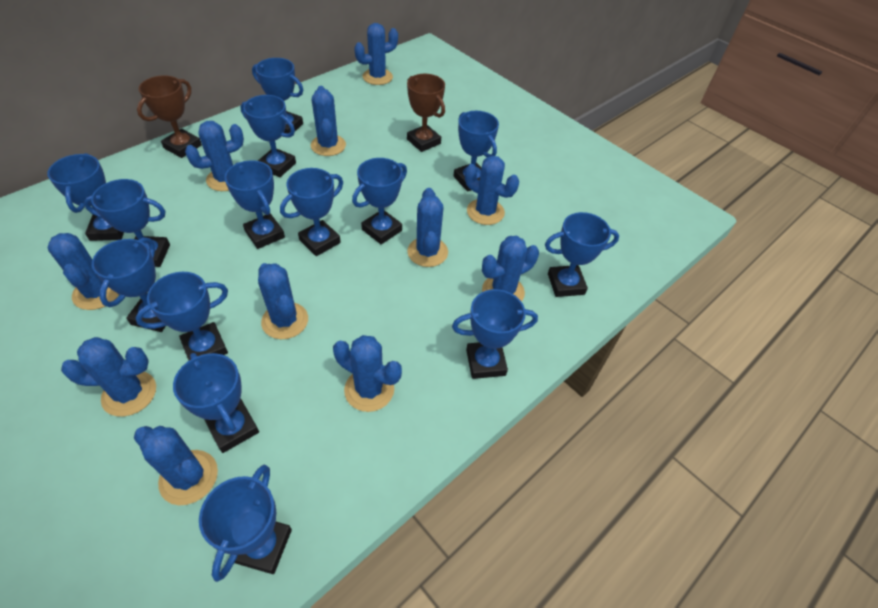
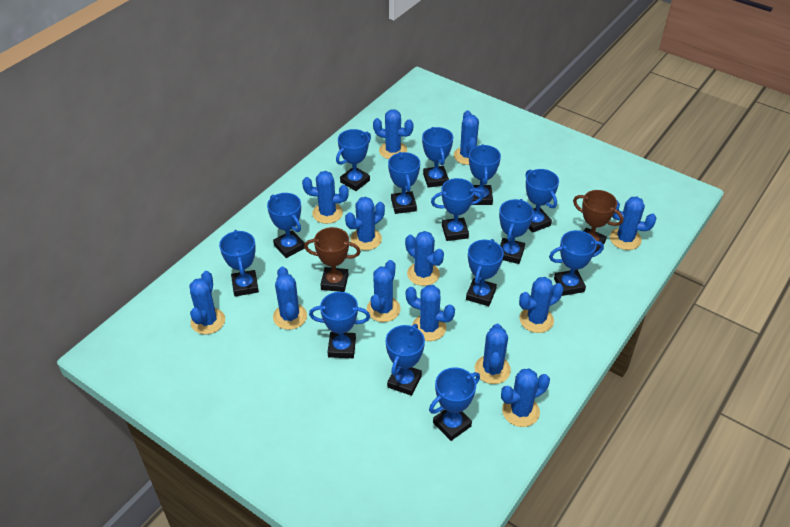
blue cactus: 11 -> 13

